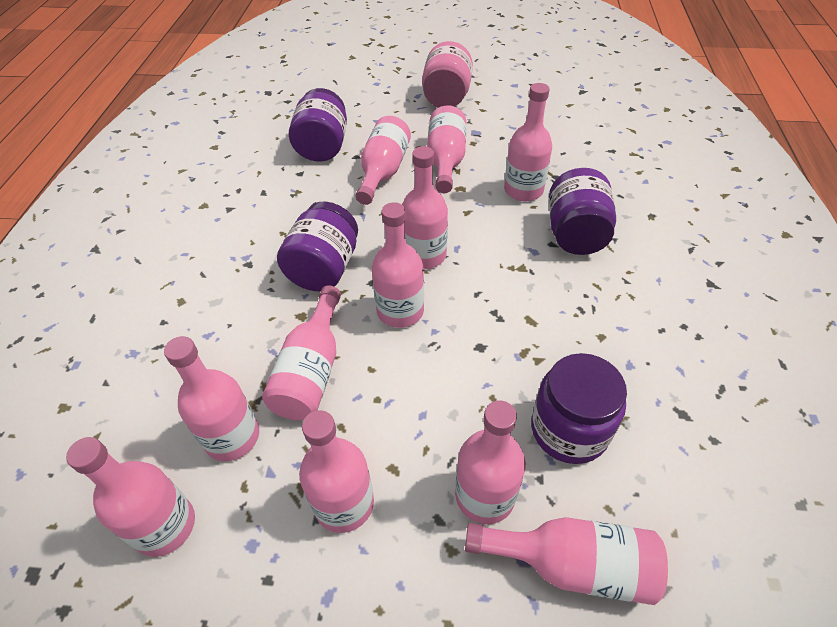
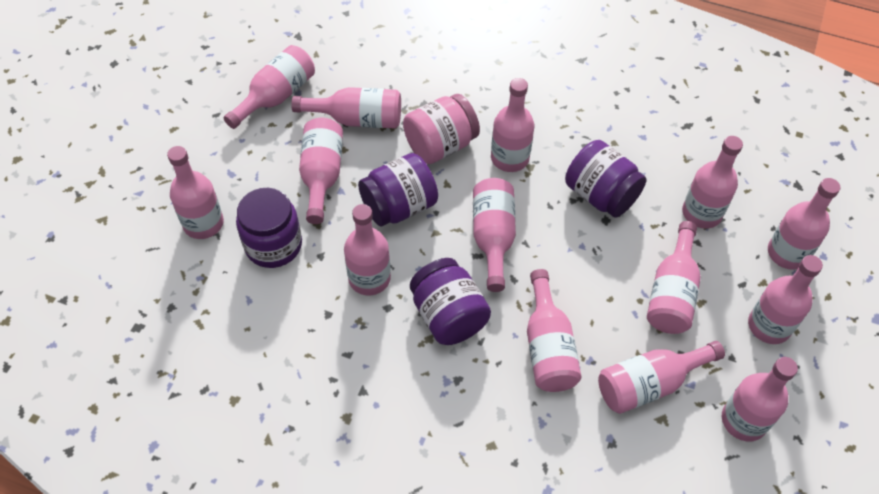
pink bottle: 11 -> 14

